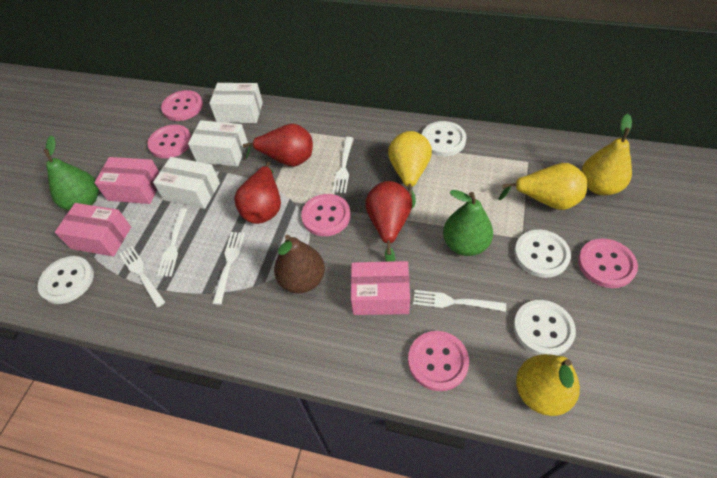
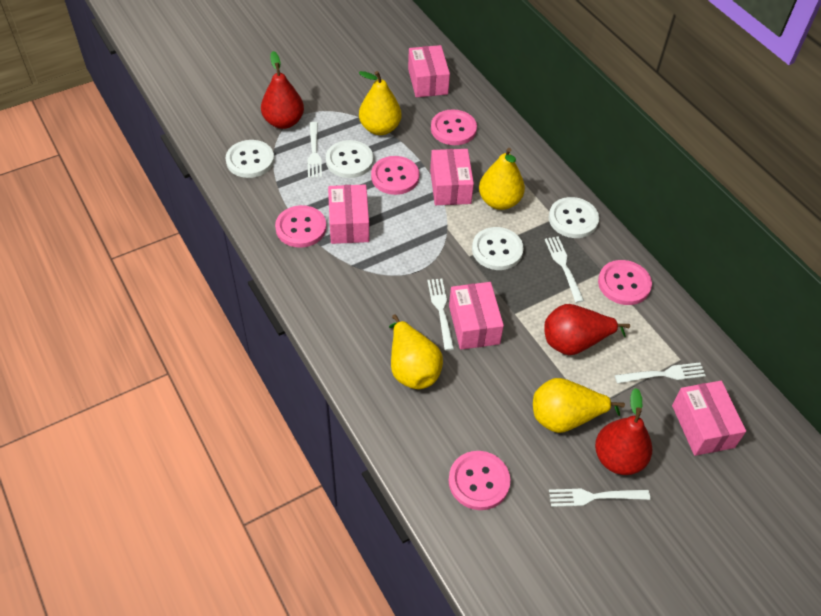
brown pear: 1 -> 0
green pear: 2 -> 0
pink box: 3 -> 5
white box: 3 -> 0

